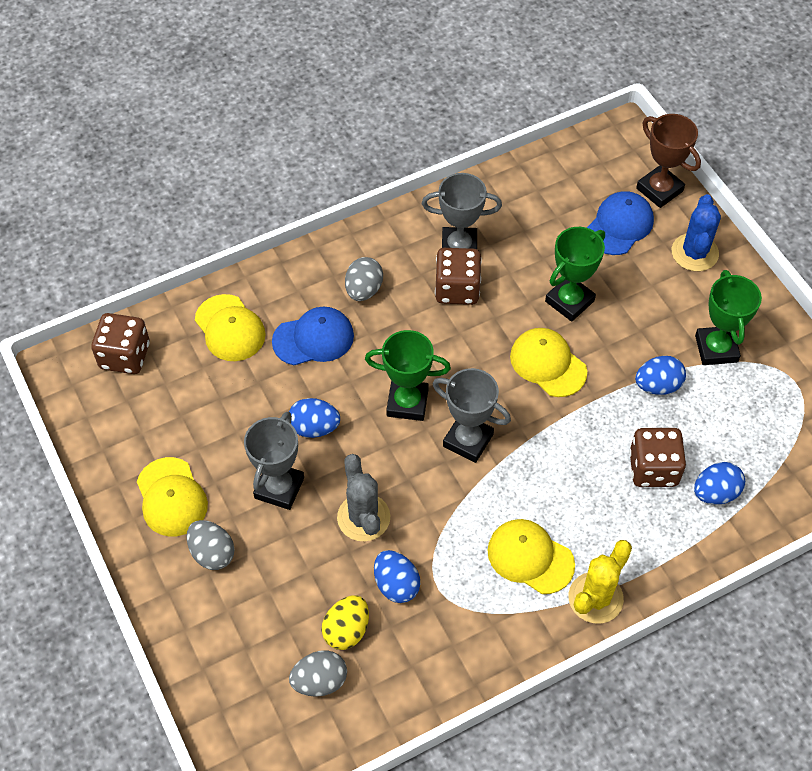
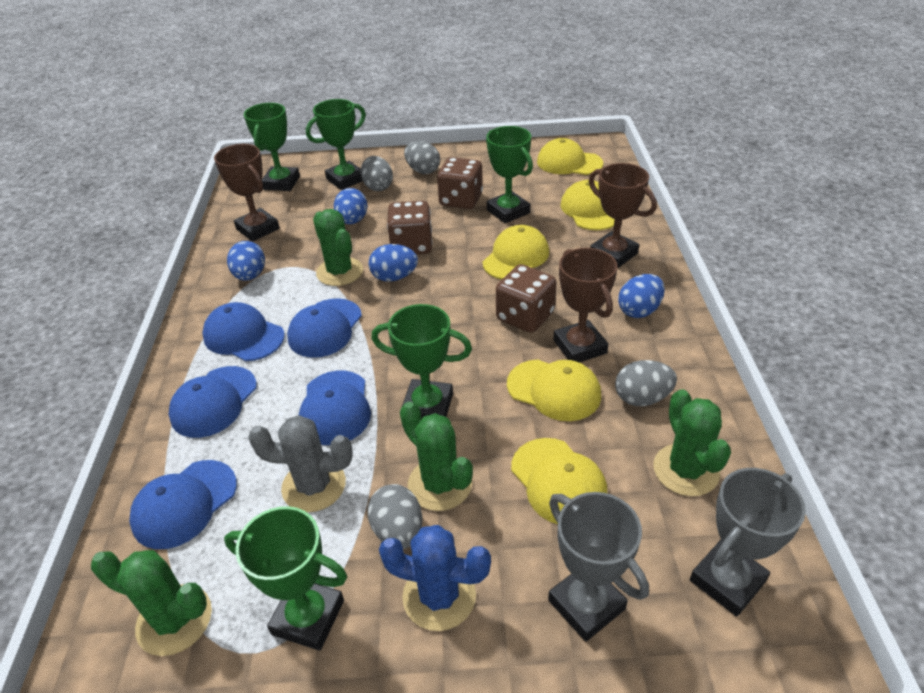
blue cap: 2 -> 5
brown trophy: 1 -> 3
green cactus: 0 -> 4
green trophy: 3 -> 5
grey egg: 3 -> 4
grey trophy: 3 -> 2
yellow cactus: 1 -> 0
yellow cap: 4 -> 5
yellow egg: 1 -> 0

